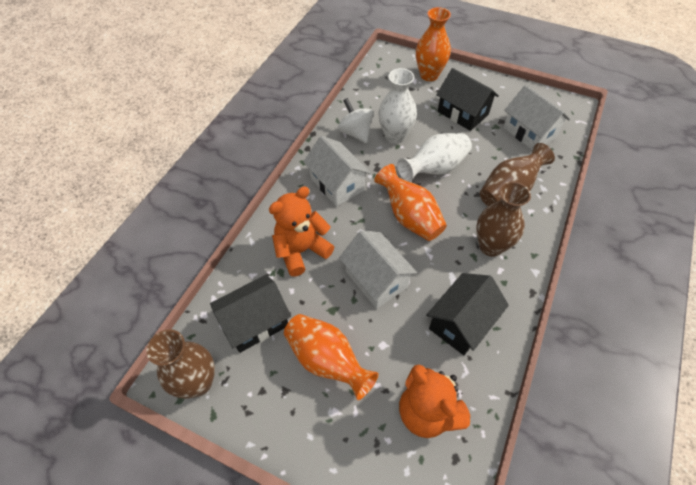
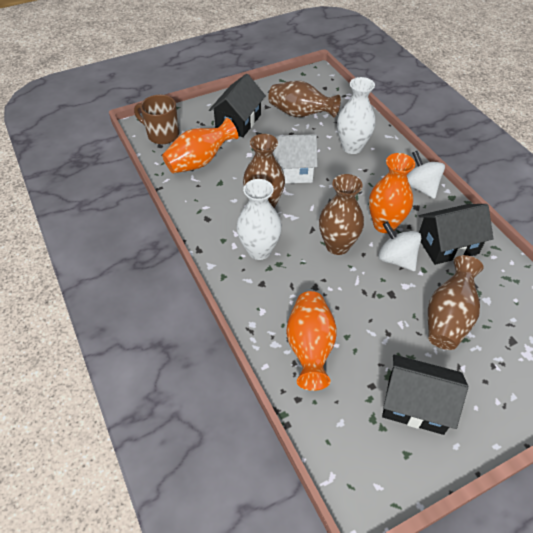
brown mug: 0 -> 1
brown vase: 3 -> 4
orange teddy bear: 2 -> 0
white house: 3 -> 1
white spinning top: 1 -> 2

